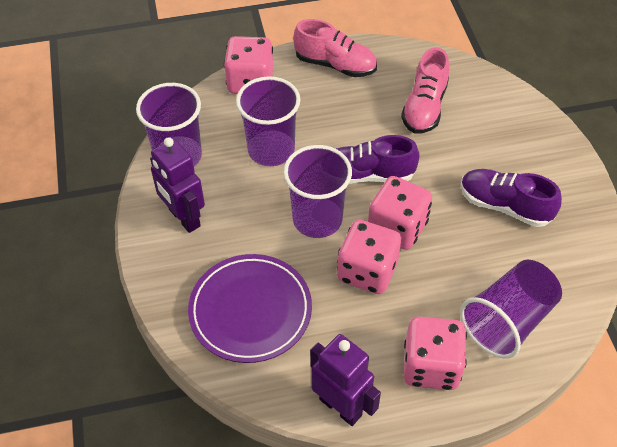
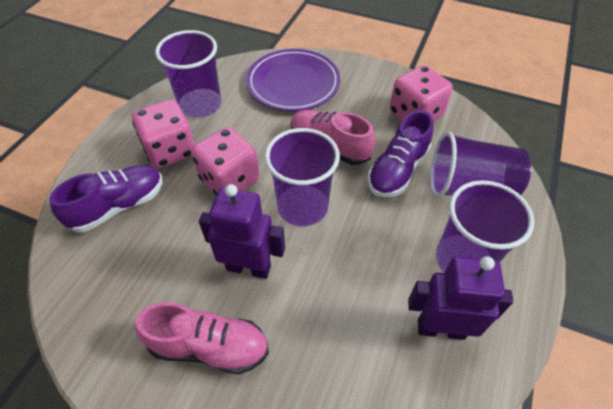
pink dice: 4 -> 3

